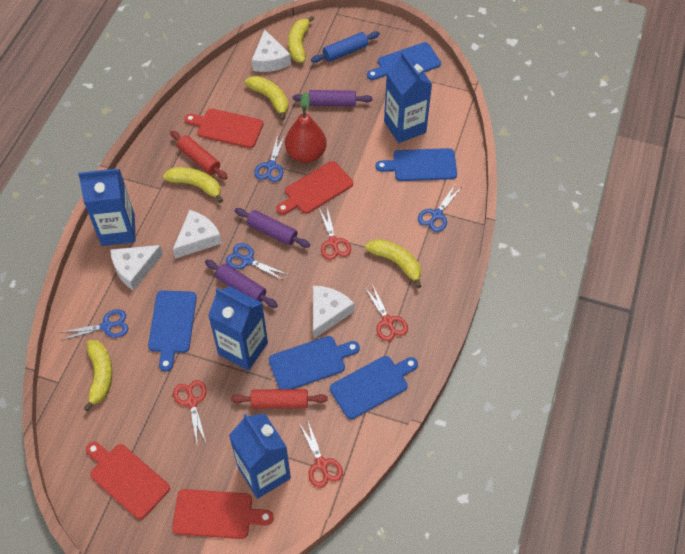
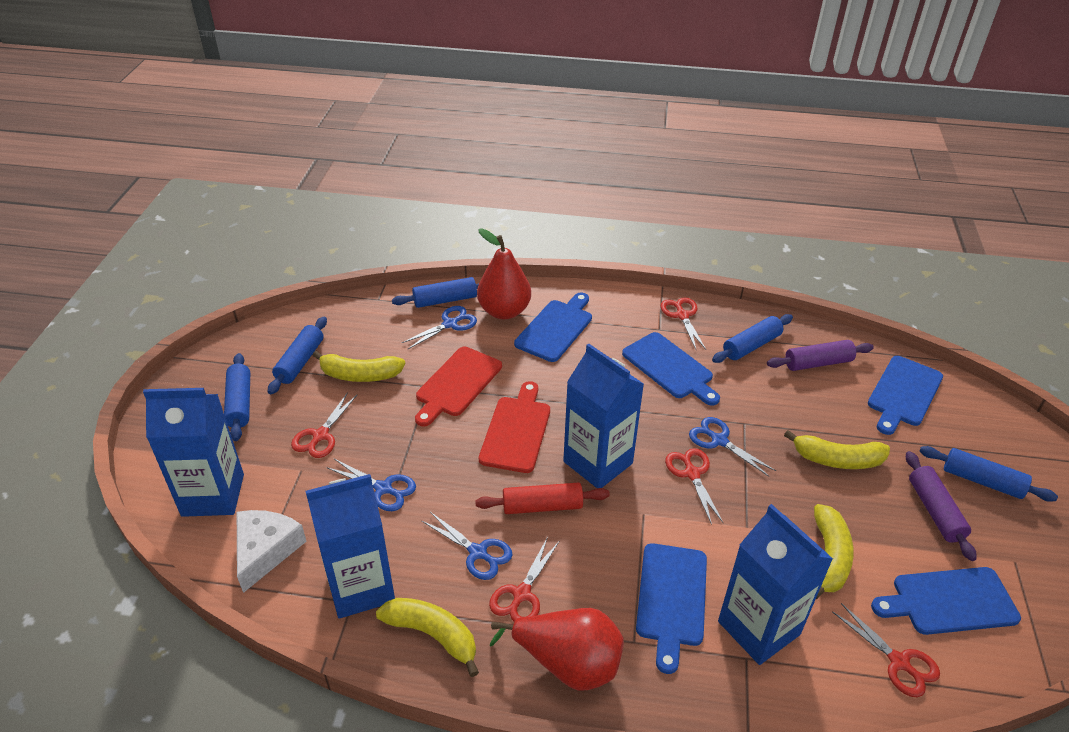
blue rolling pin: 1 -> 5
purple rolling pin: 3 -> 2
red cutting board: 4 -> 2
red pear: 1 -> 2
red rolling pin: 2 -> 1
red scissors: 4 -> 5
white cheese: 4 -> 1
yellow banana: 5 -> 4

